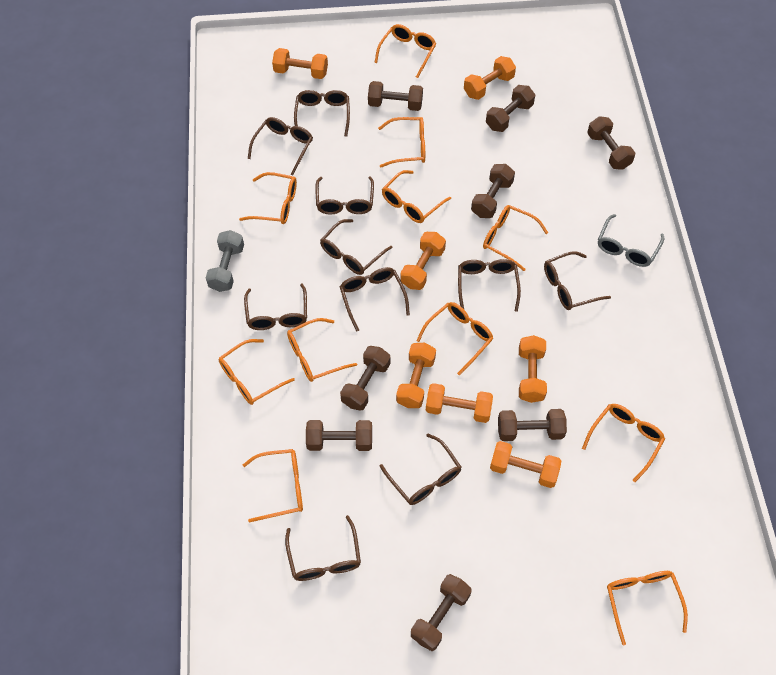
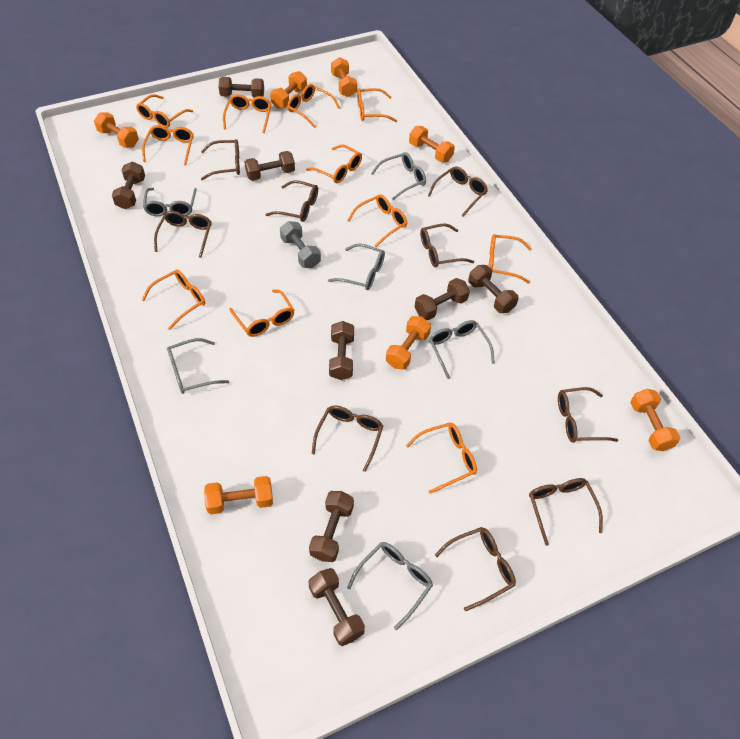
brown glasses: 10 -> 9
grey glasses: 1 -> 6

